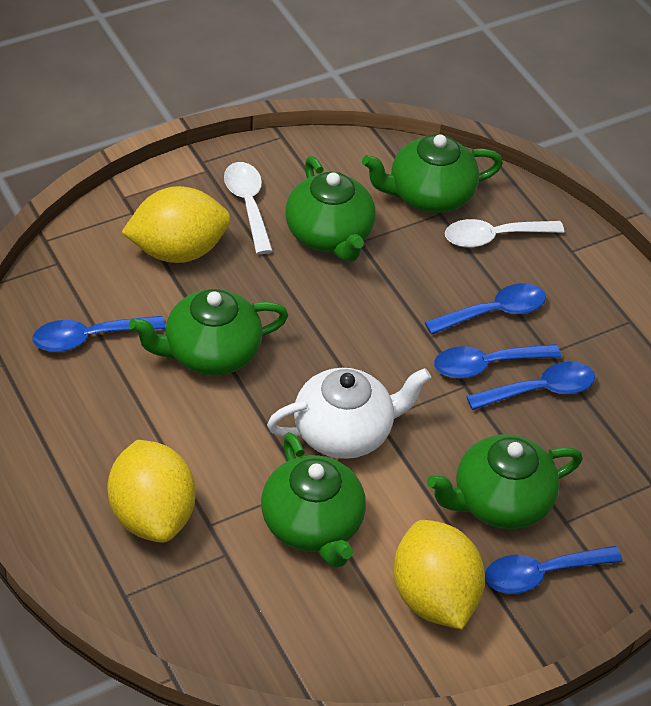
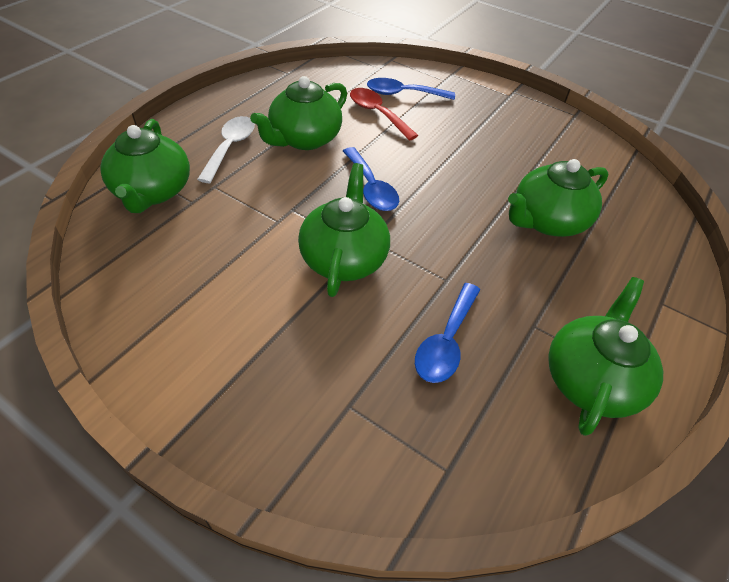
blue spoon: 5 -> 3
red spoon: 0 -> 1
white spoon: 2 -> 1
white teapot: 1 -> 0
yellow lemon: 3 -> 0

